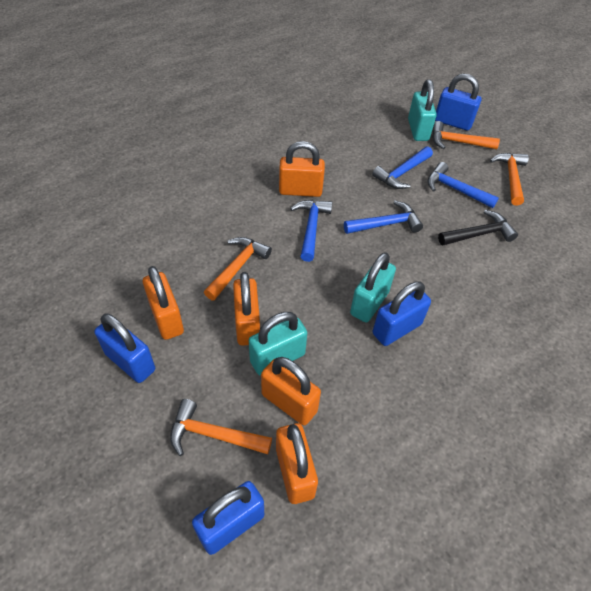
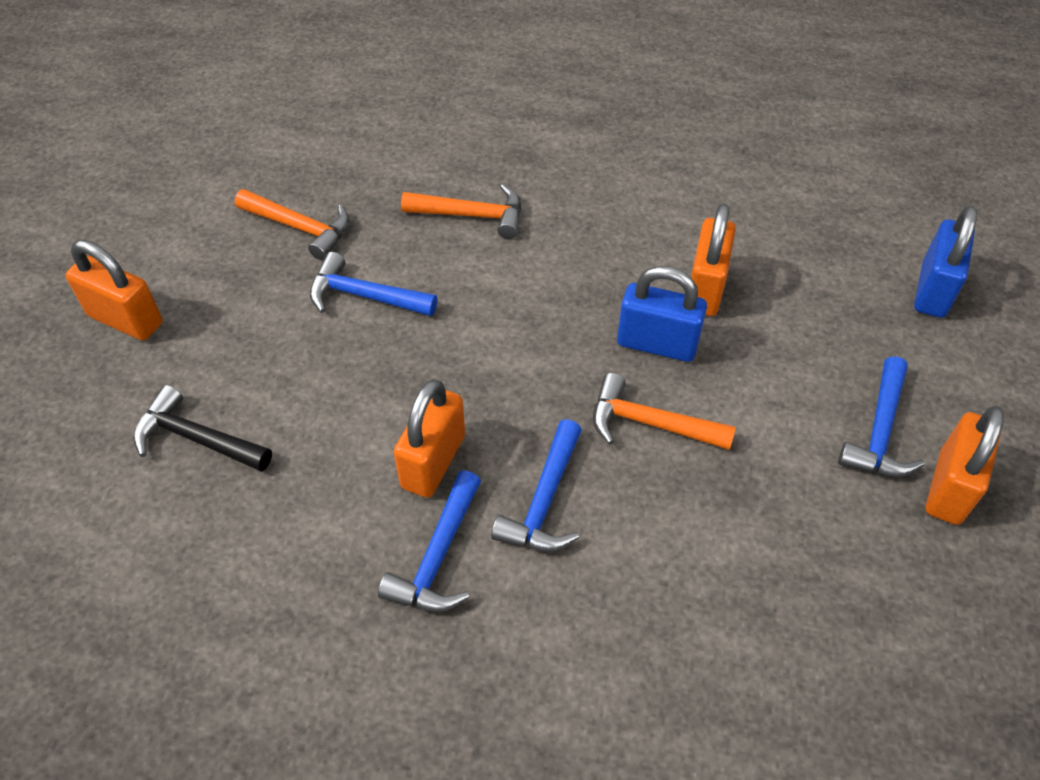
blue padlock: 4 -> 2
orange hammer: 4 -> 3
orange padlock: 5 -> 4
turquoise padlock: 3 -> 0

